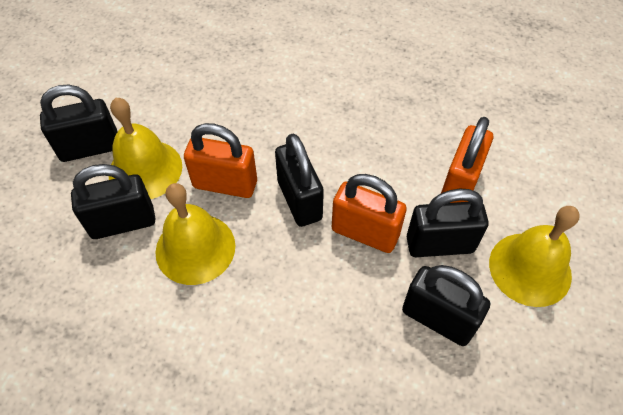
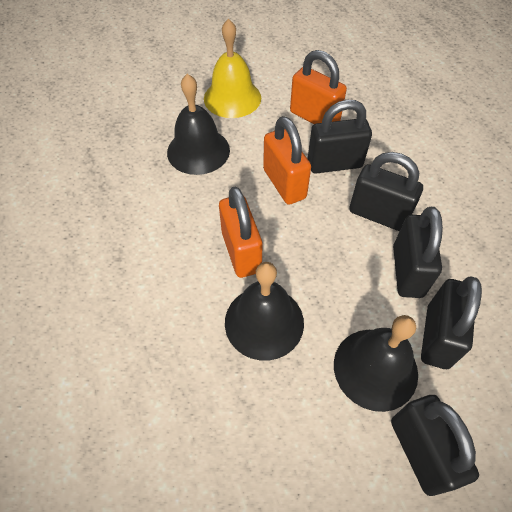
black bell: 0 -> 3
yellow bell: 3 -> 1

